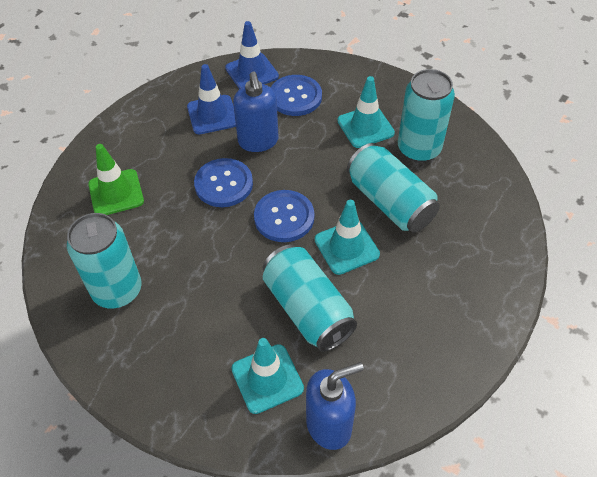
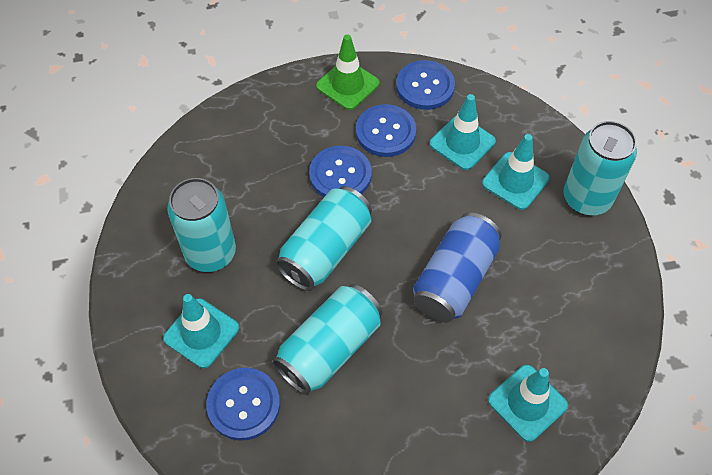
blue button: 3 -> 4
blue can: 0 -> 1
blue soap dispenser: 2 -> 0
blue traffic cone: 2 -> 0
turquoise traffic cone: 3 -> 4

